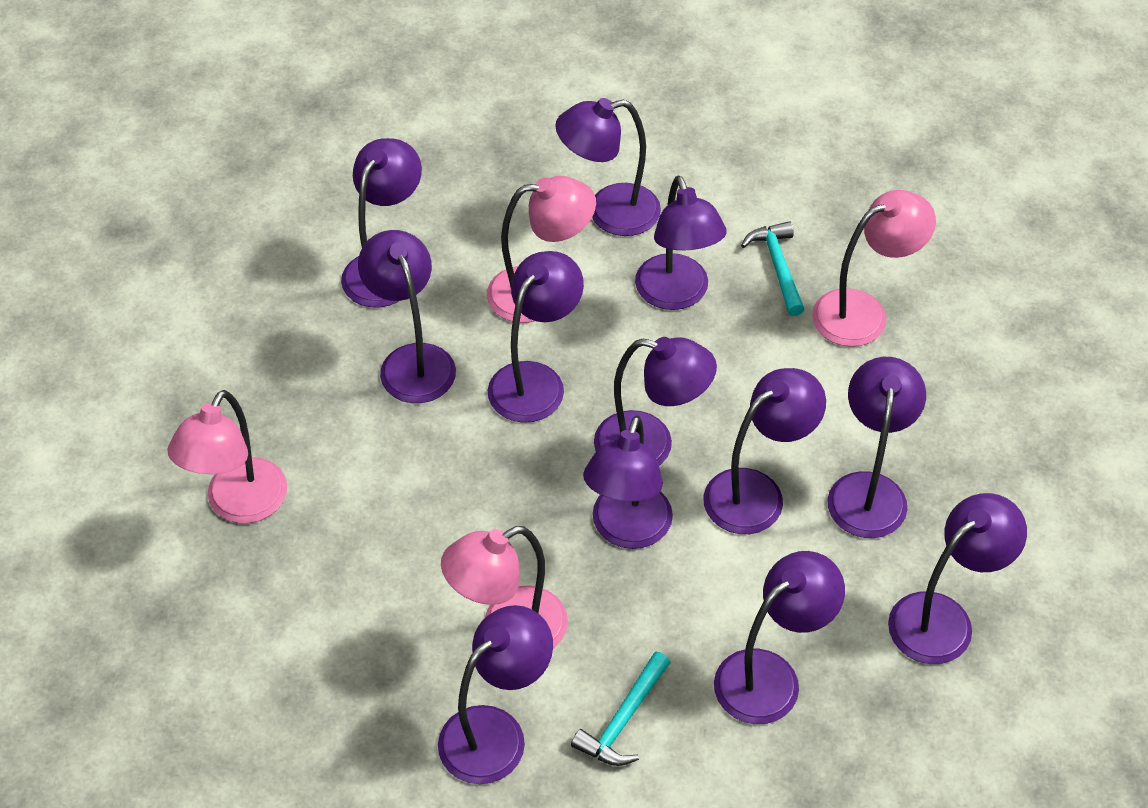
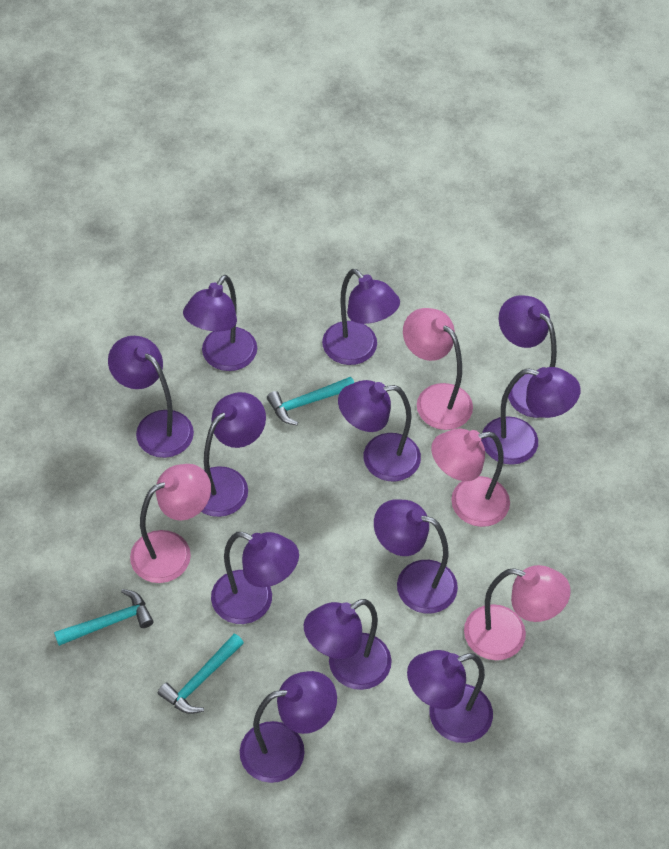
turquoise hammer: 2 -> 3

